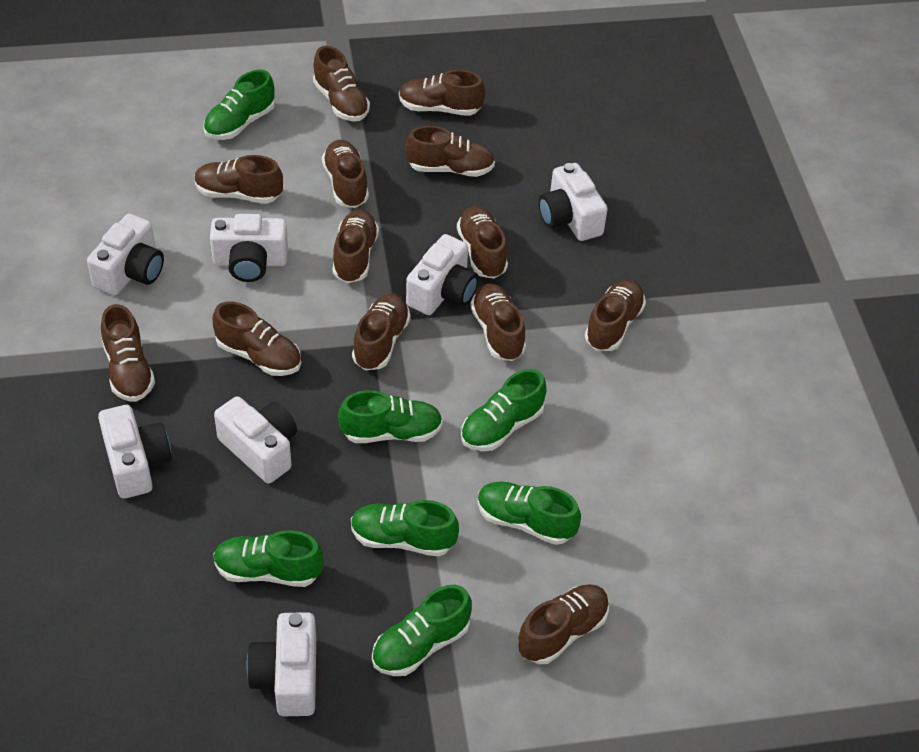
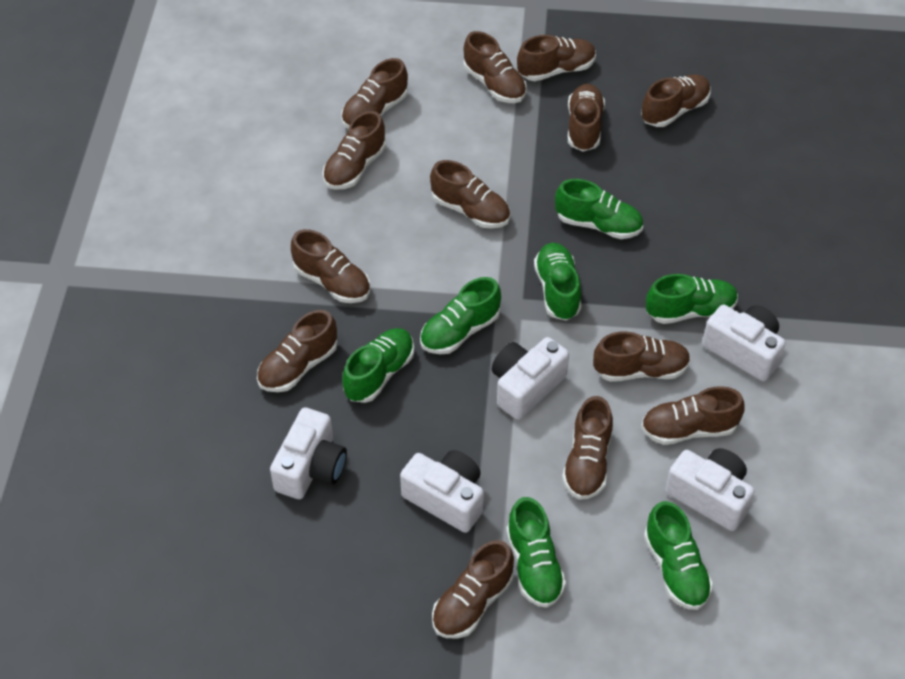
white camera: 7 -> 5

